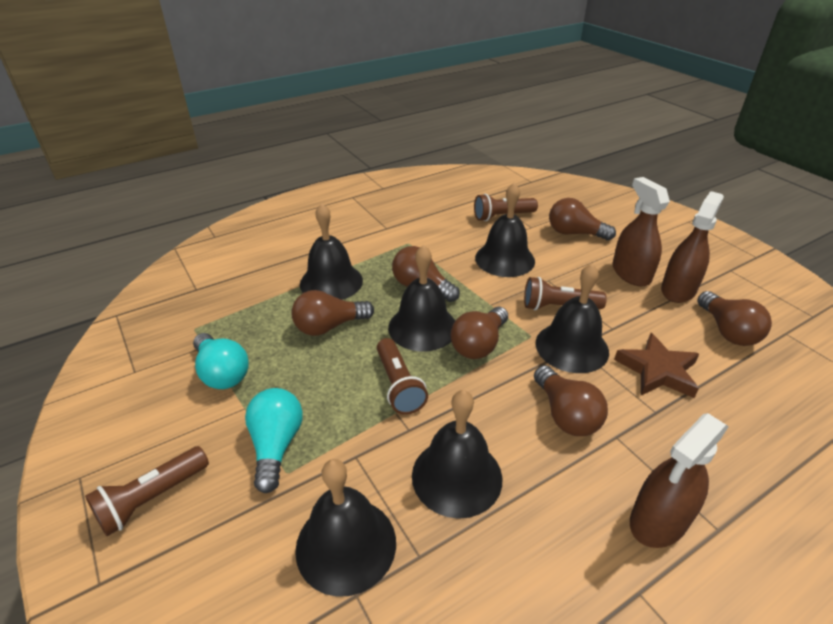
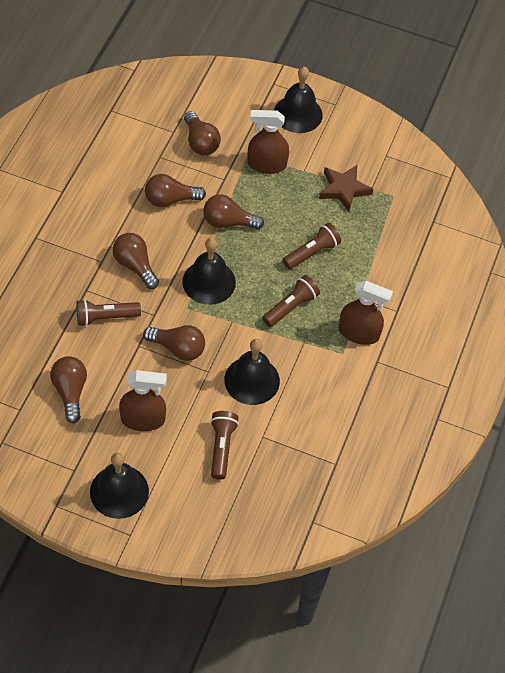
black bell: 6 -> 4
turquoise light bulb: 2 -> 0

